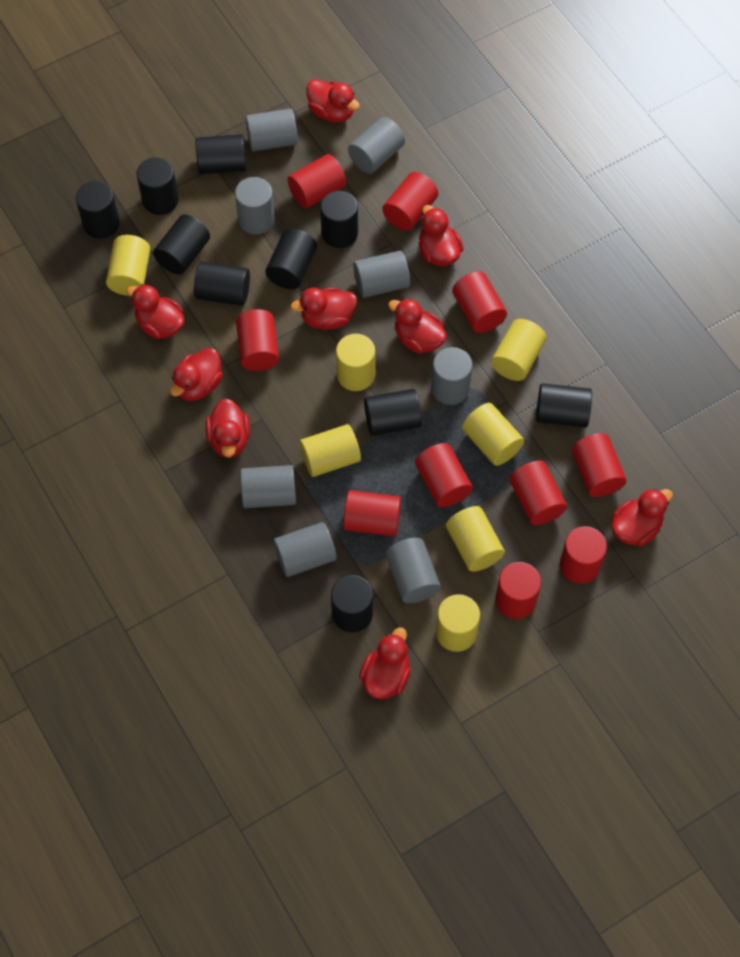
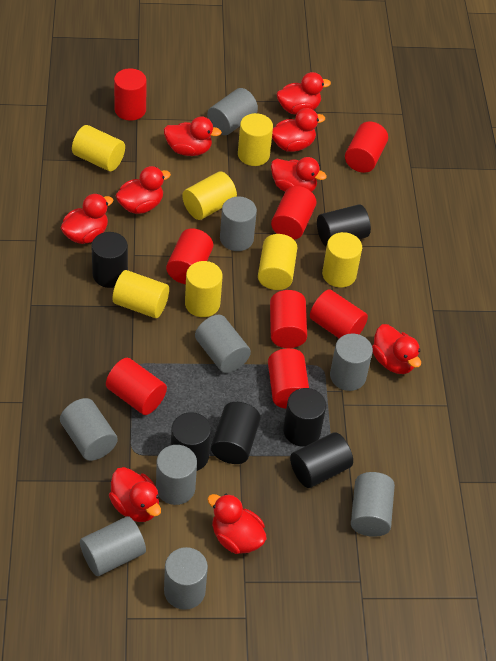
black cylinder: 10 -> 6
grey cylinder: 8 -> 9
red cylinder: 10 -> 8

